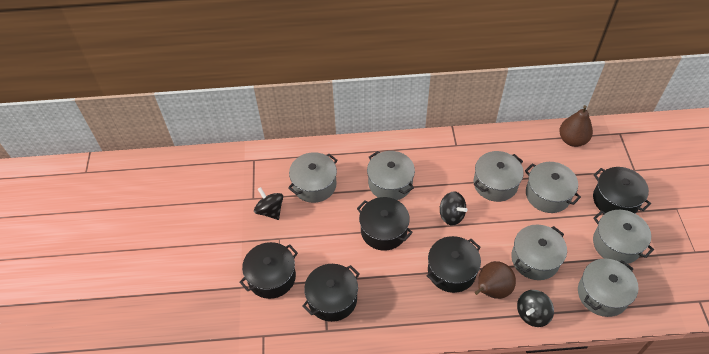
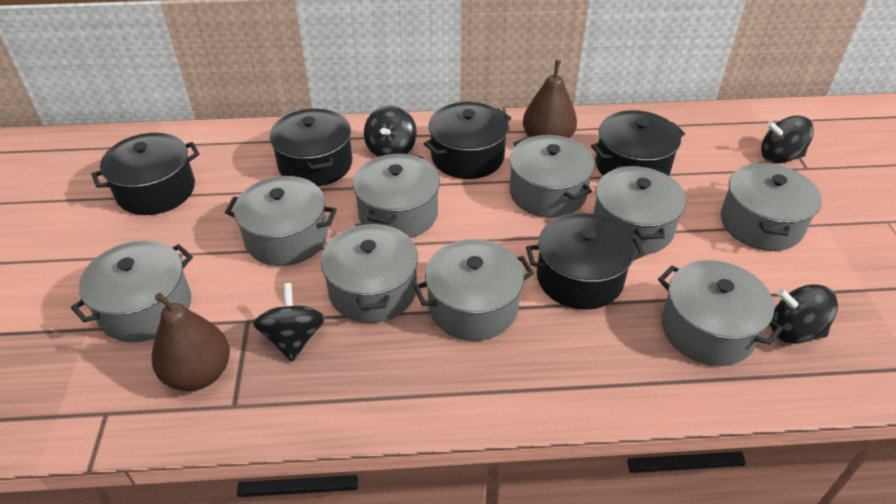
black spinning top: 3 -> 4
grey pot: 7 -> 9

